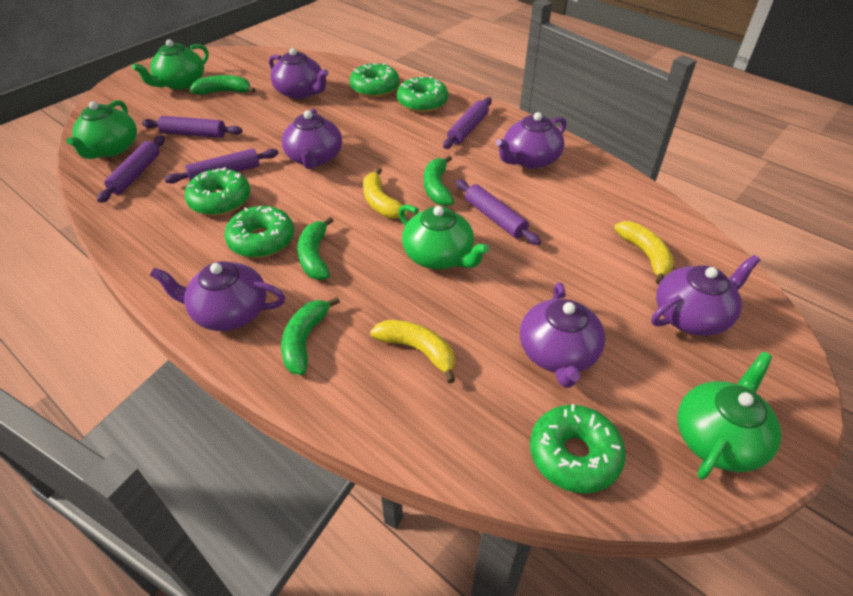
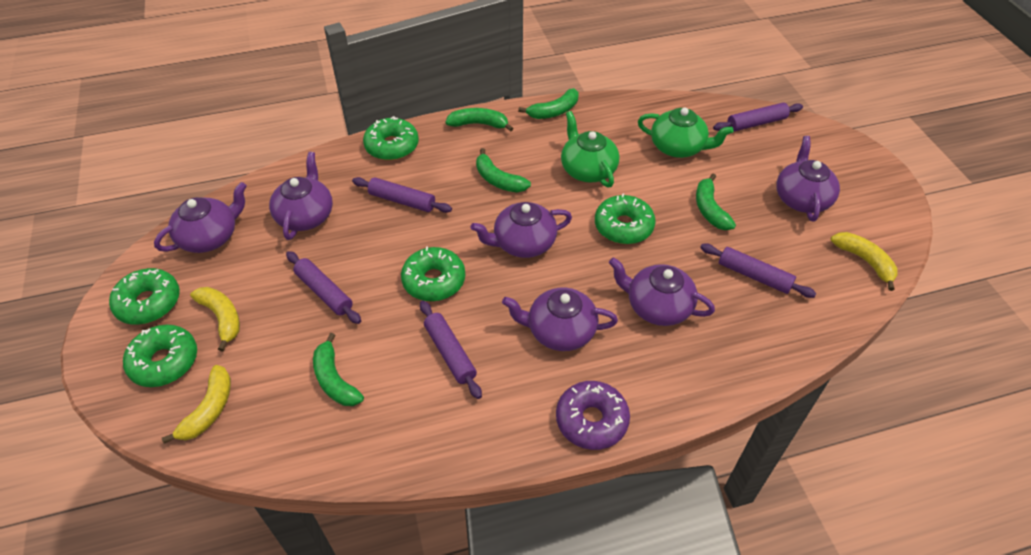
green banana: 4 -> 5
green teapot: 4 -> 2
purple donut: 0 -> 1

